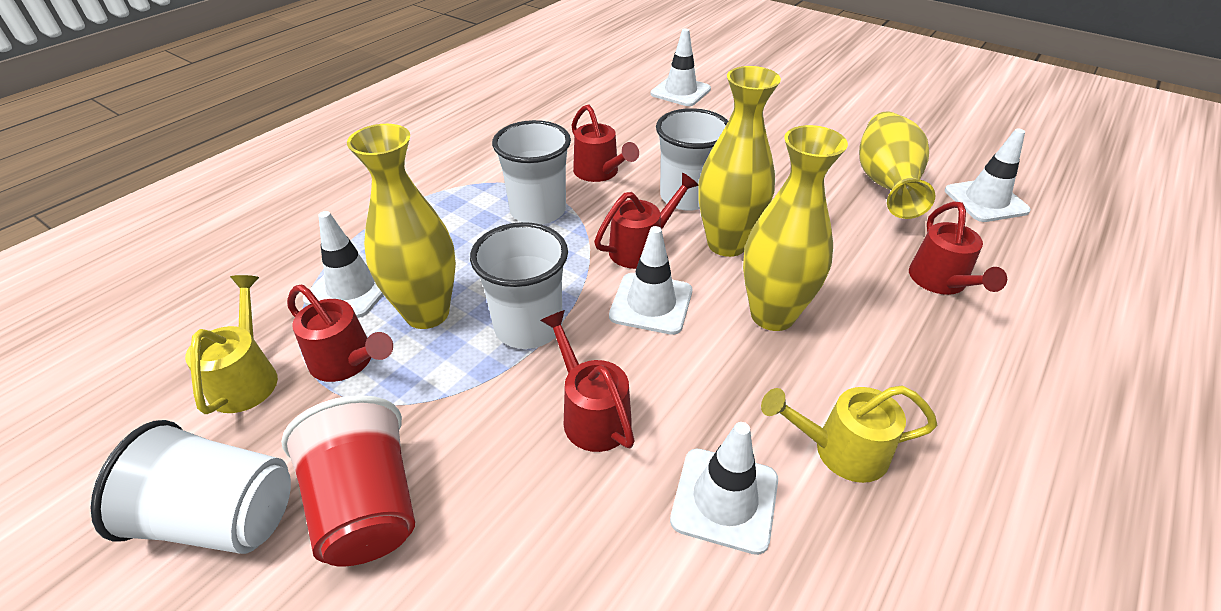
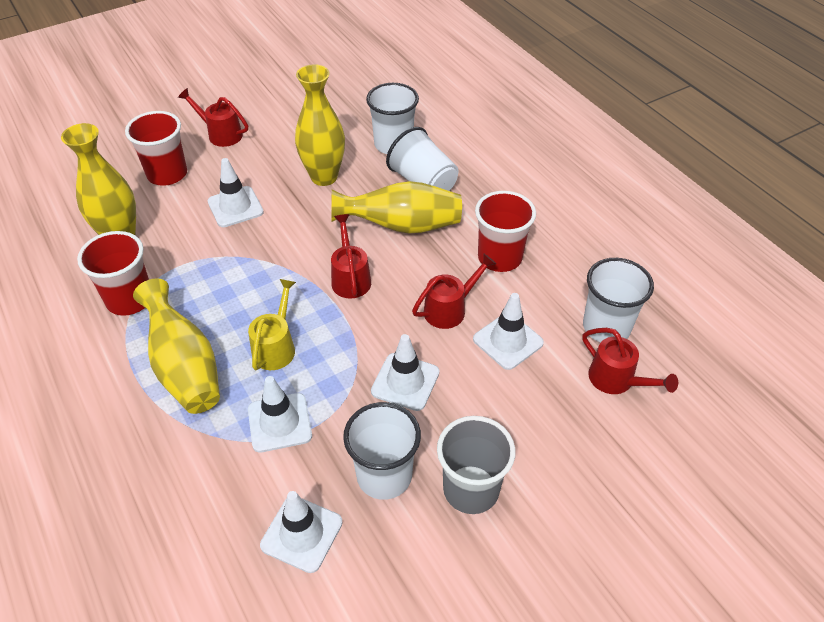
grey cup: 0 -> 1
red cup: 1 -> 3
red watering can: 5 -> 4
yellow watering can: 2 -> 1

